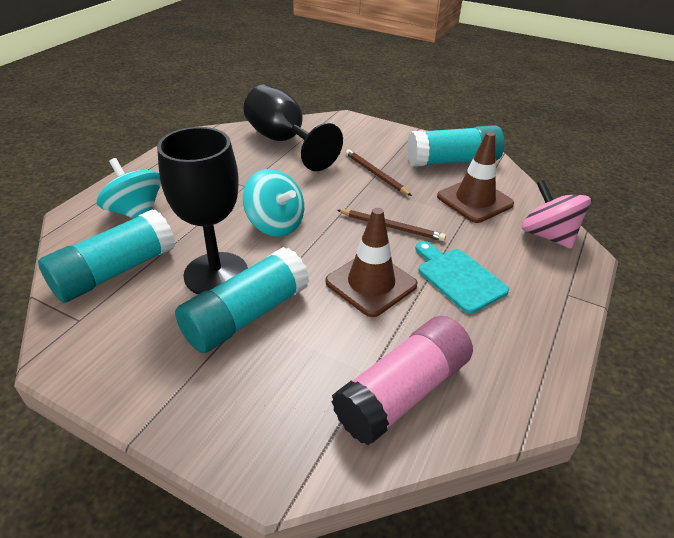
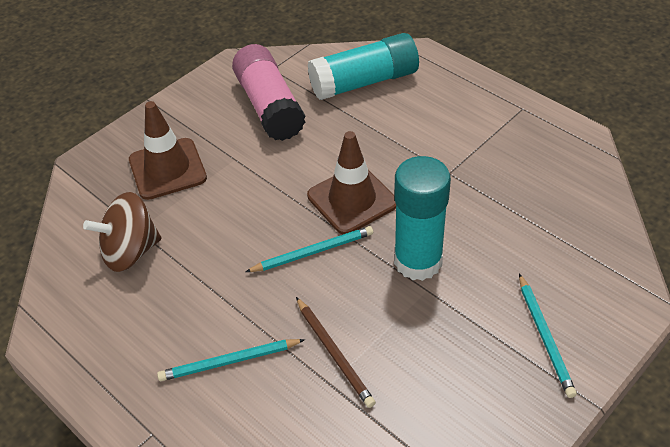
black goblet: 2 -> 0
brown pencil: 2 -> 1
brown spinning top: 0 -> 1
pink spinning top: 1 -> 0
turquoise cutting board: 1 -> 0
turquoise glue stick: 3 -> 2
turquoise pencil: 0 -> 3
turquoise spinning top: 2 -> 0

